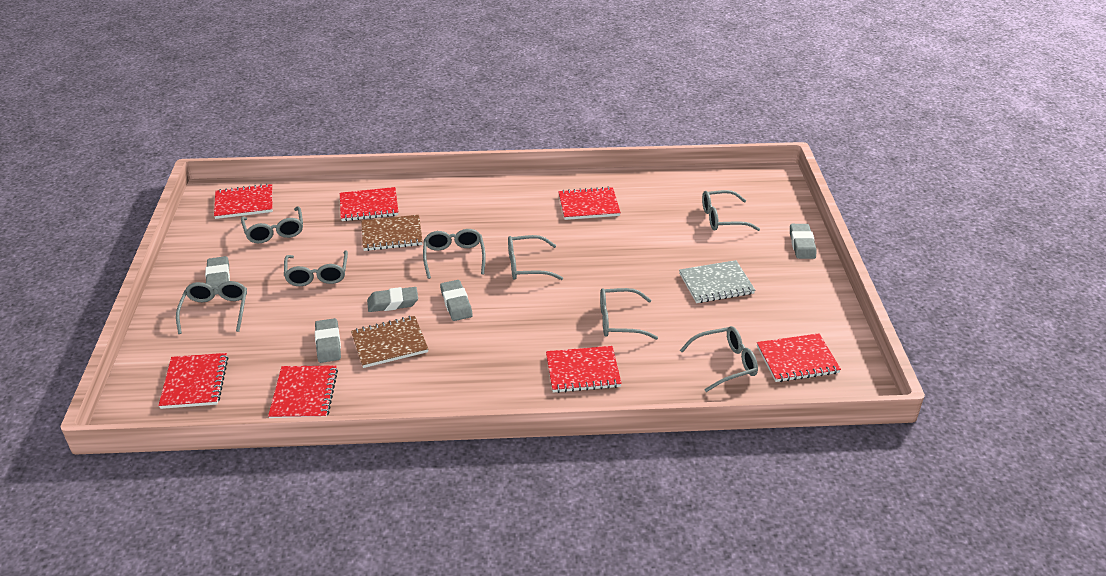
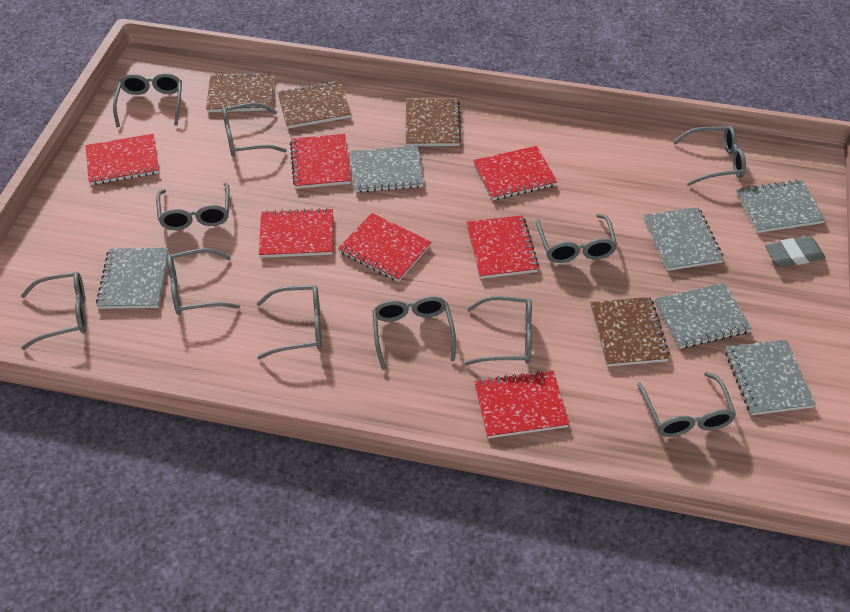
brown notebook: 2 -> 4
grey eraser: 5 -> 1
grey glasses: 8 -> 11
grey notebook: 1 -> 6

